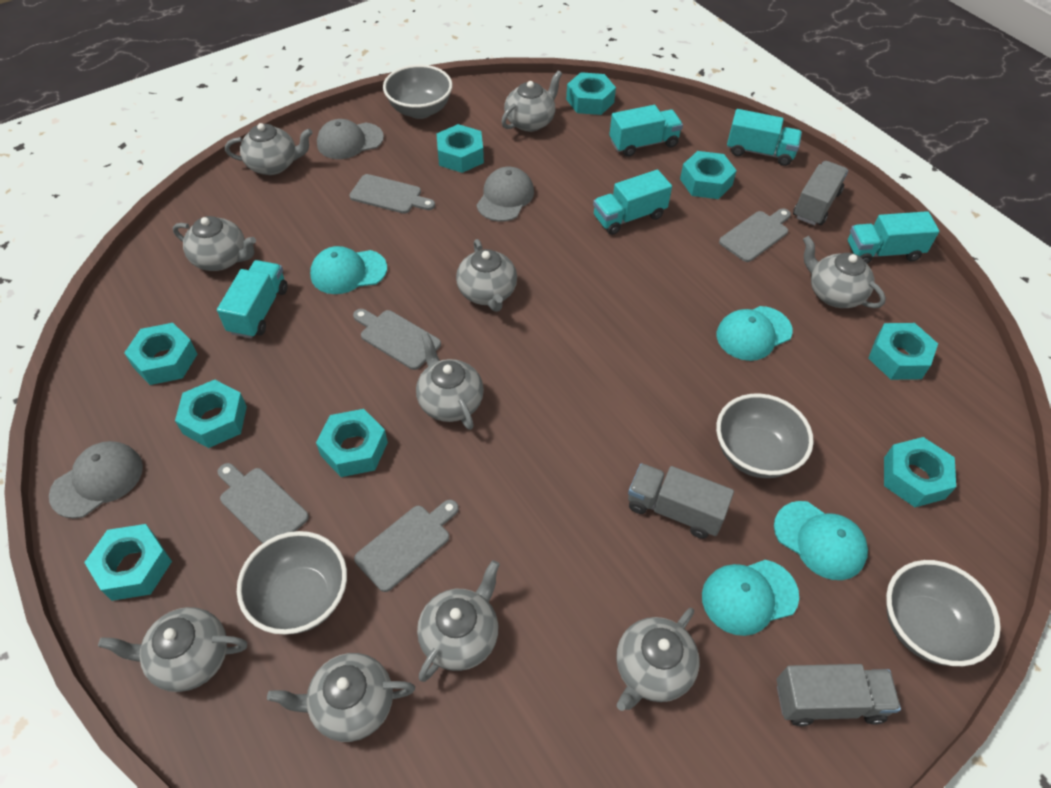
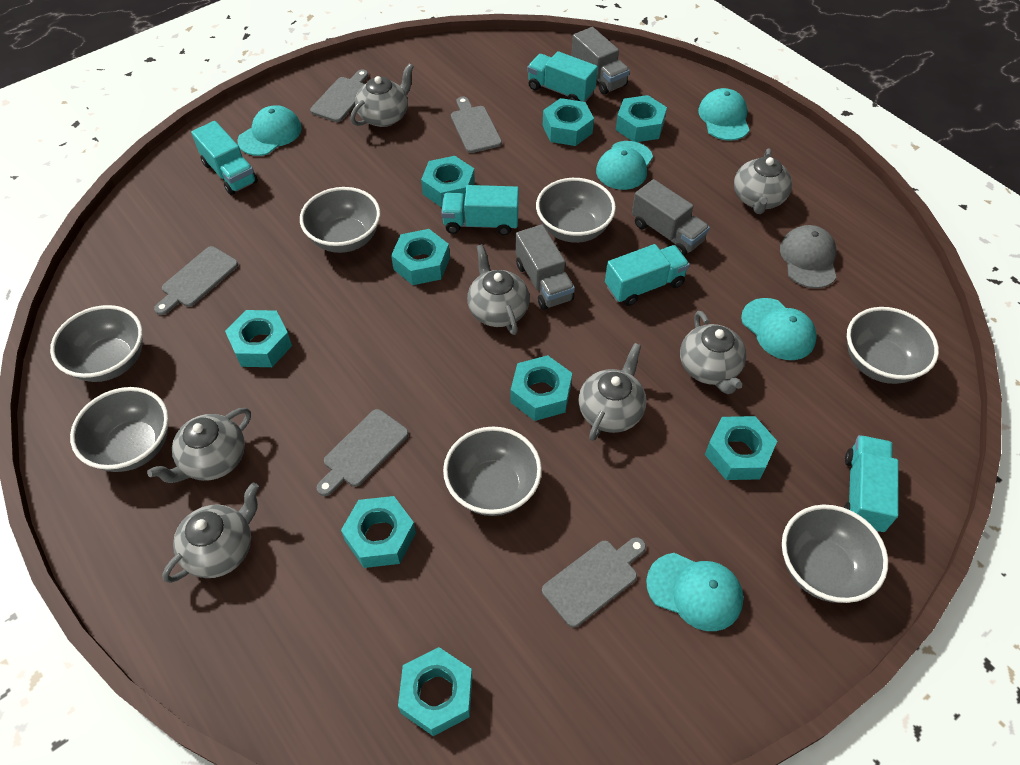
grey bowl: 4 -> 7
grey cap: 3 -> 1
grey teapot: 10 -> 7
turquoise cap: 4 -> 5

